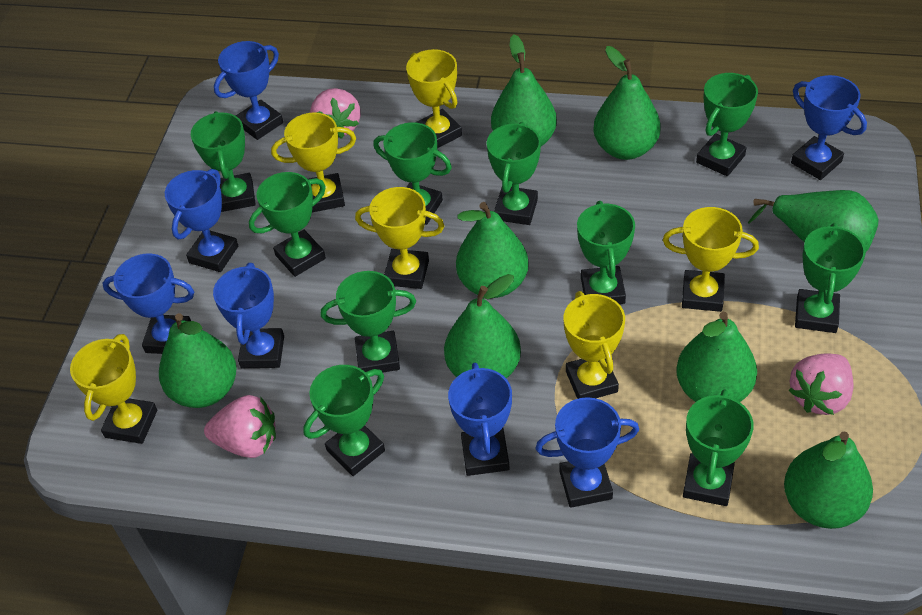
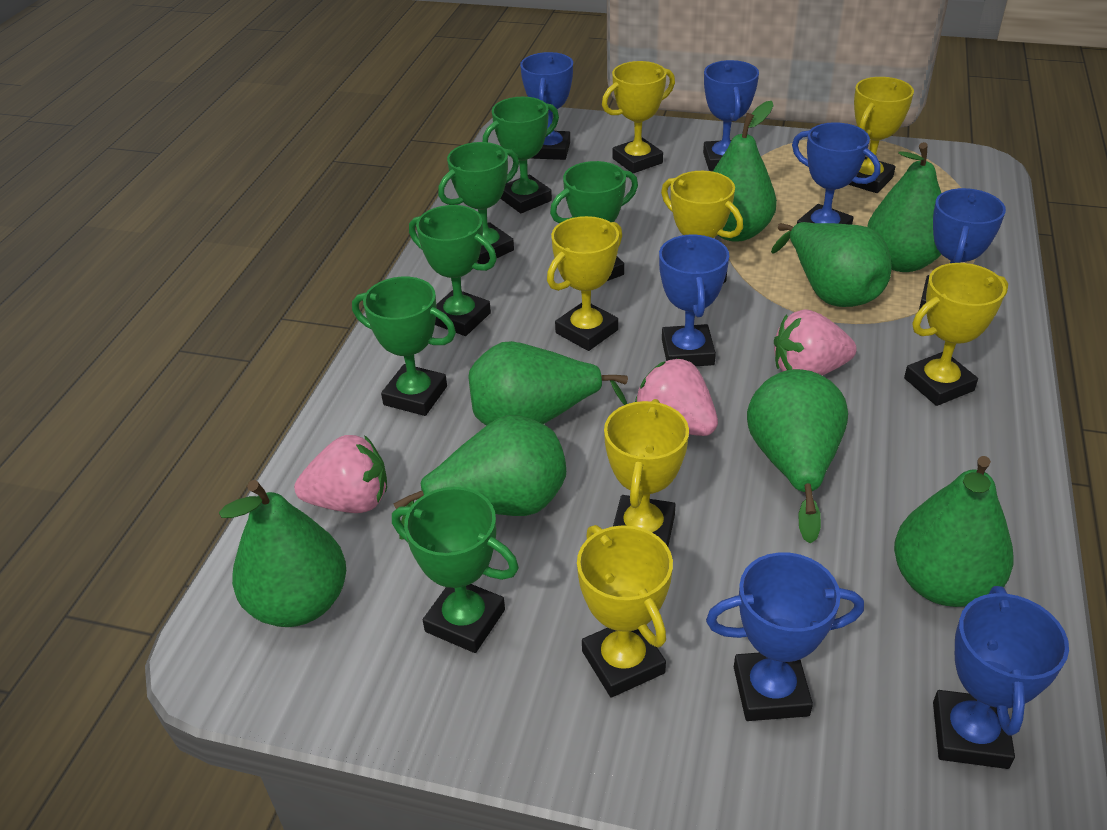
green trophy: 10 -> 6
yellow trophy: 6 -> 7

